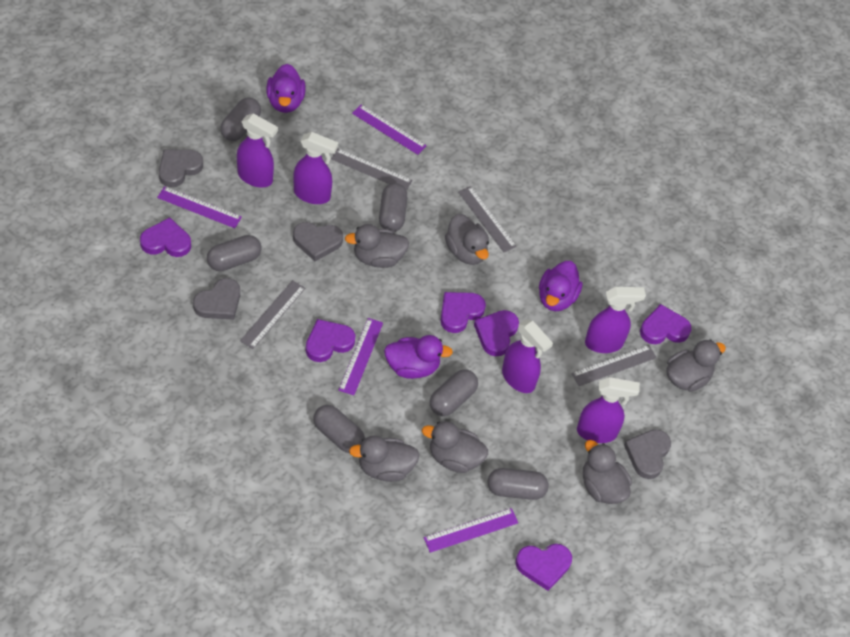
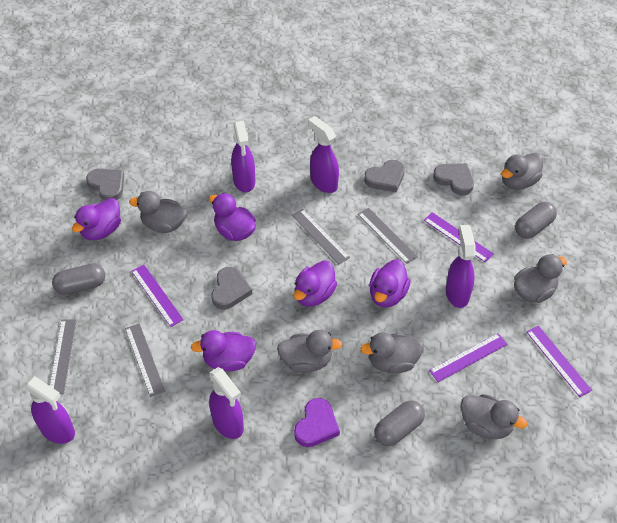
grey capsule: 6 -> 3
purple duck: 3 -> 5
purple heart: 6 -> 1

